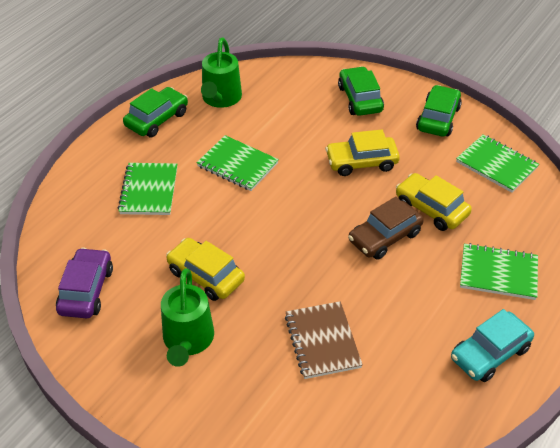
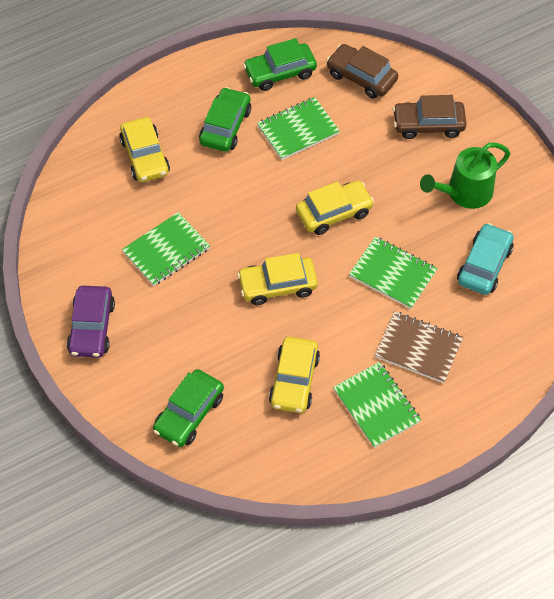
brown car: 1 -> 2
green watering can: 2 -> 1
yellow car: 3 -> 4

